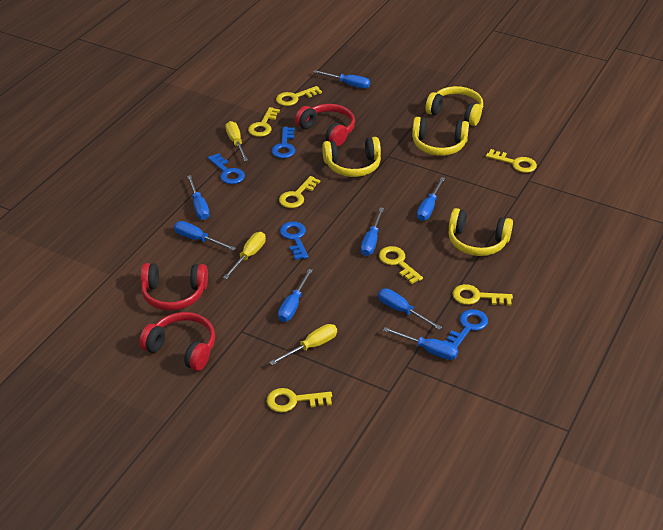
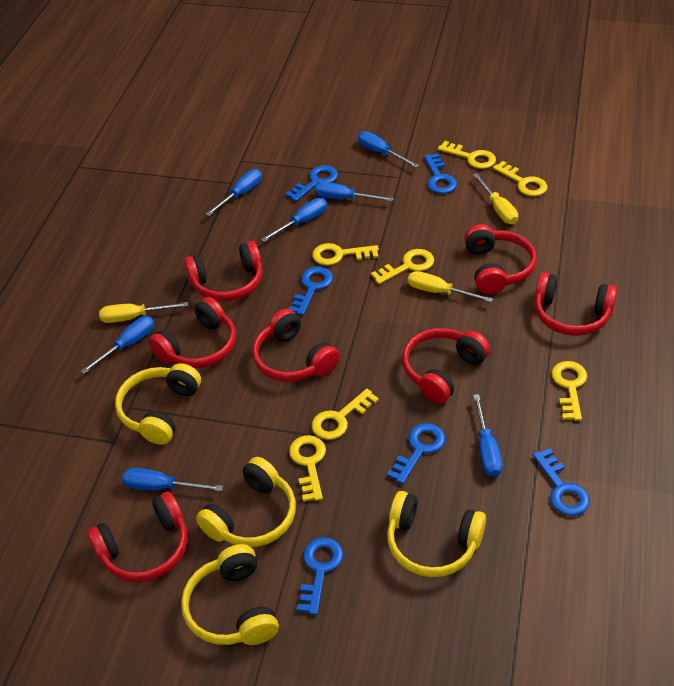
blue key: 4 -> 6
blue screwdriver: 8 -> 7
red headphones: 3 -> 7

